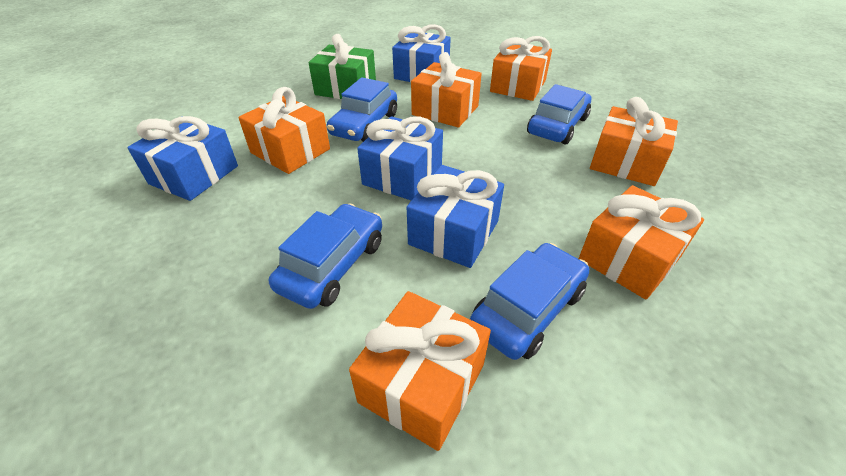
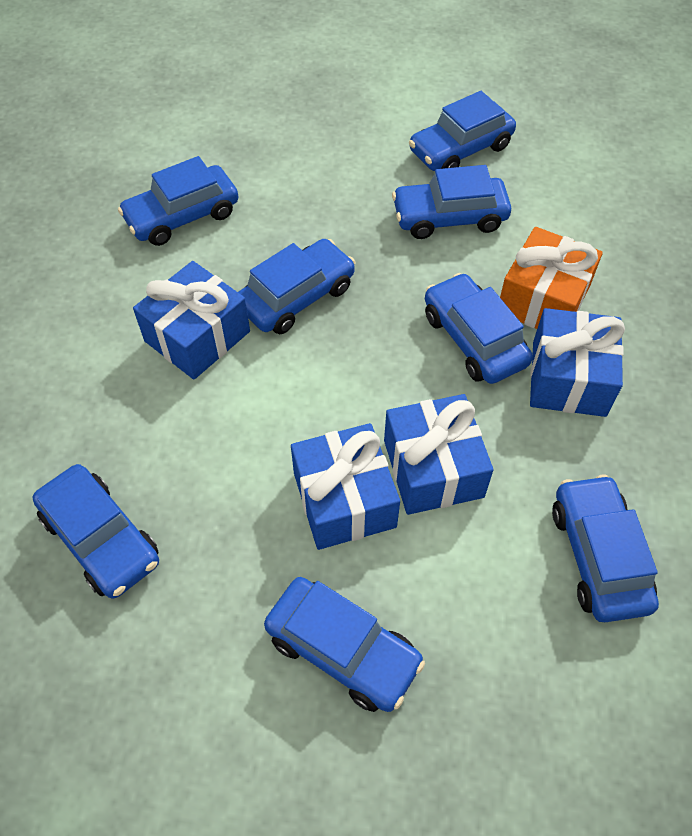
blue car: 4 -> 8
green gift: 1 -> 0
orange gift: 6 -> 1

